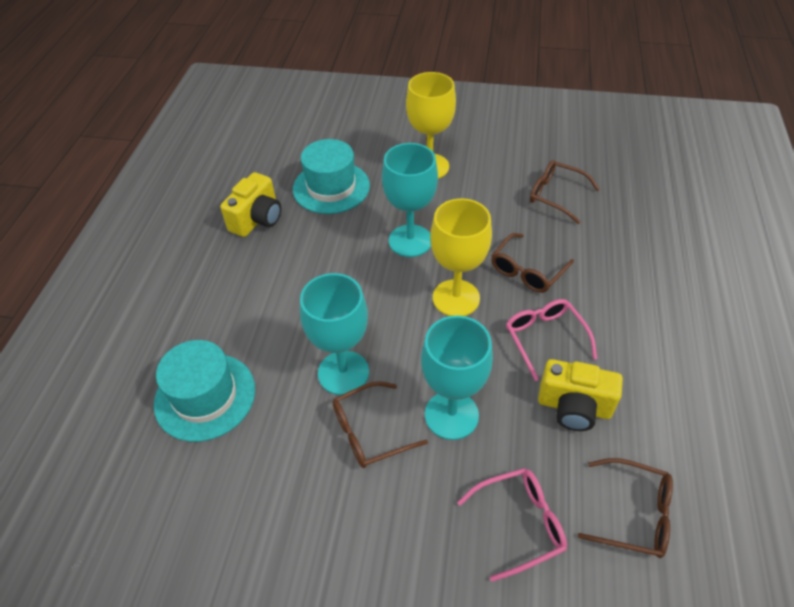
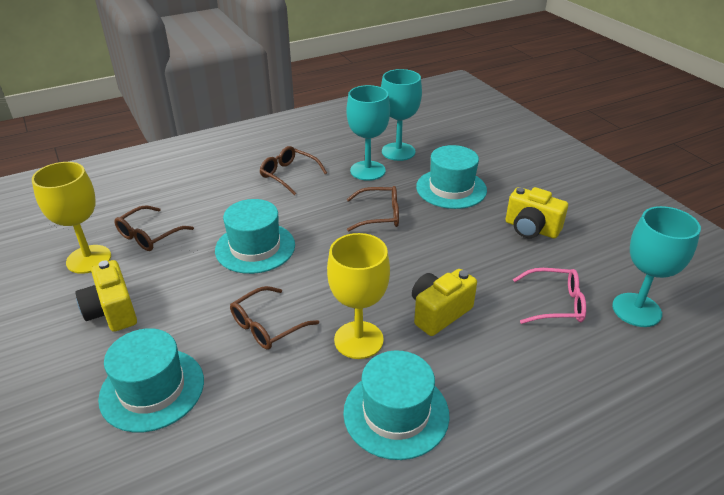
pink glasses: 2 -> 1
turquoise hat: 2 -> 4
yellow camera: 2 -> 3

